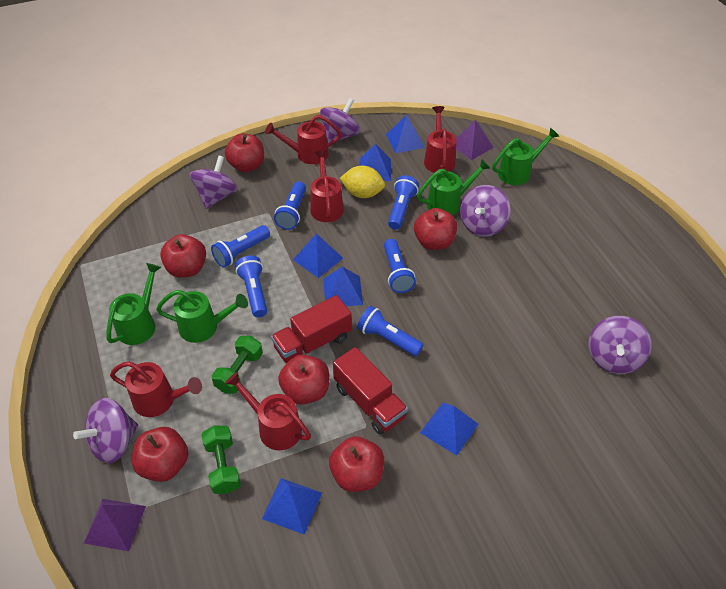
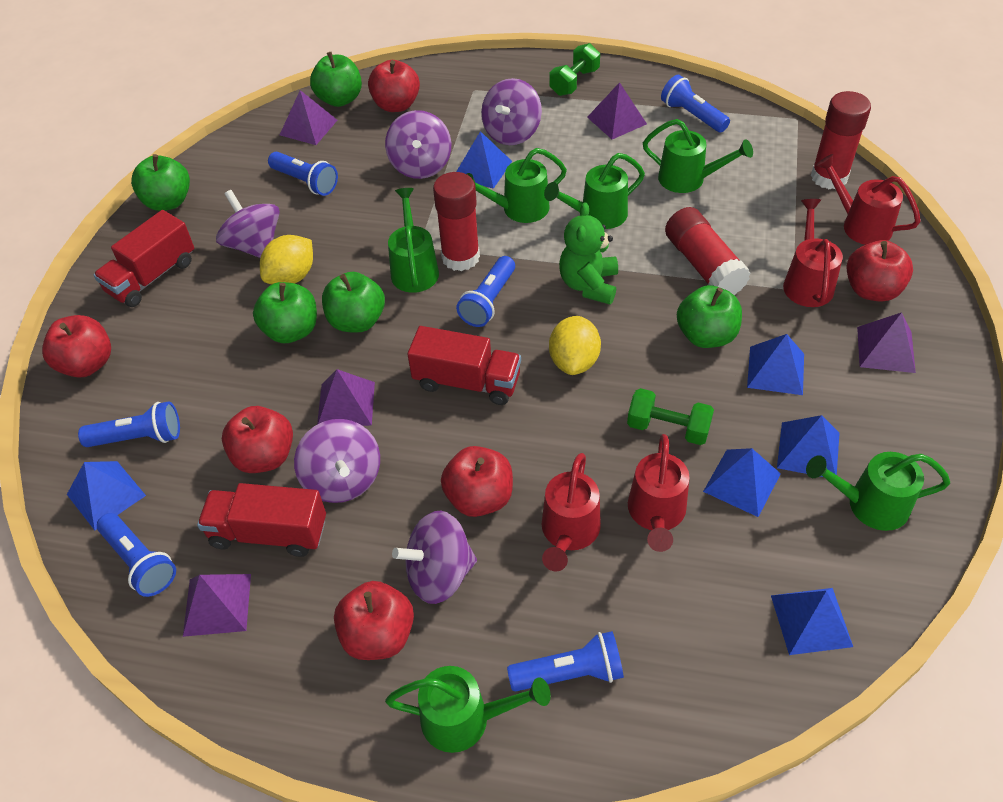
green apple: 0 -> 5
green teddy bear: 0 -> 1
green watering can: 4 -> 6
purple pyramid: 2 -> 5
red glue stick: 0 -> 3
red truck: 2 -> 3
red watering can: 5 -> 4
yellow lemon: 1 -> 2

